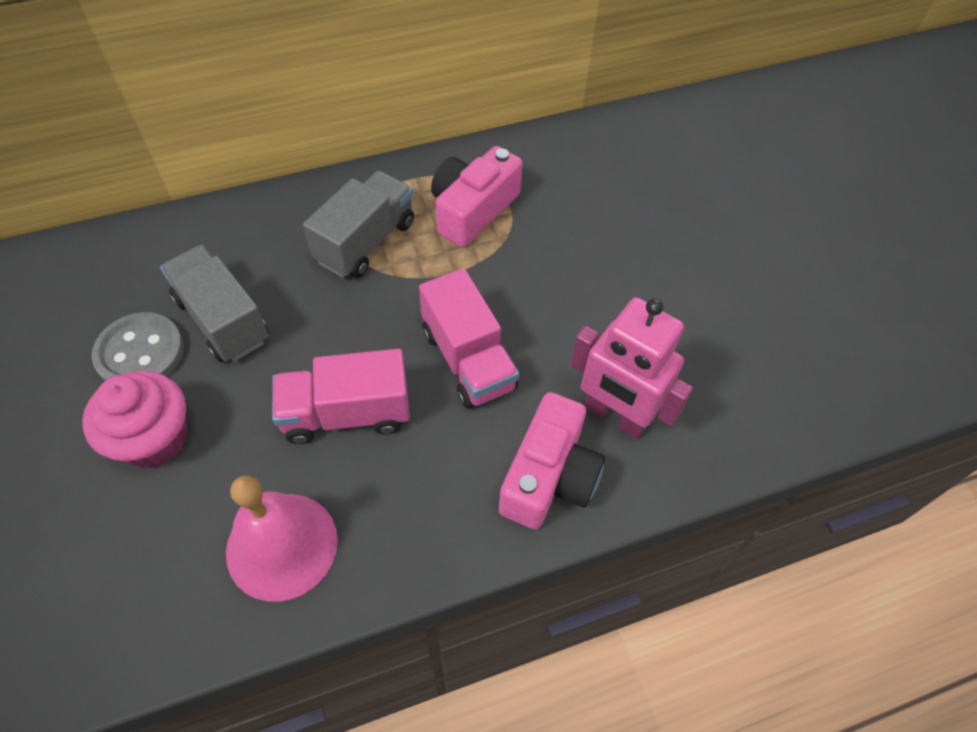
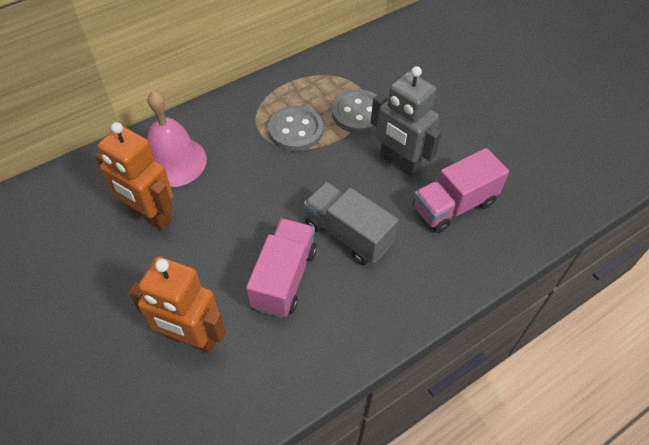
grey button: 1 -> 2
grey robot: 0 -> 1
grey truck: 2 -> 1
orange robot: 0 -> 2
pink camera: 2 -> 0
pink cupcake: 1 -> 0
pink robot: 1 -> 0

